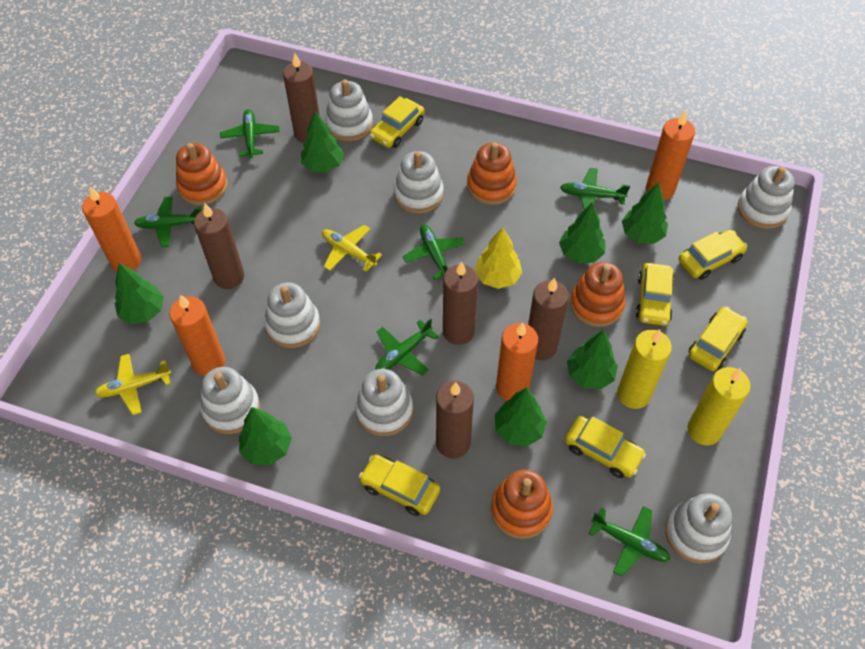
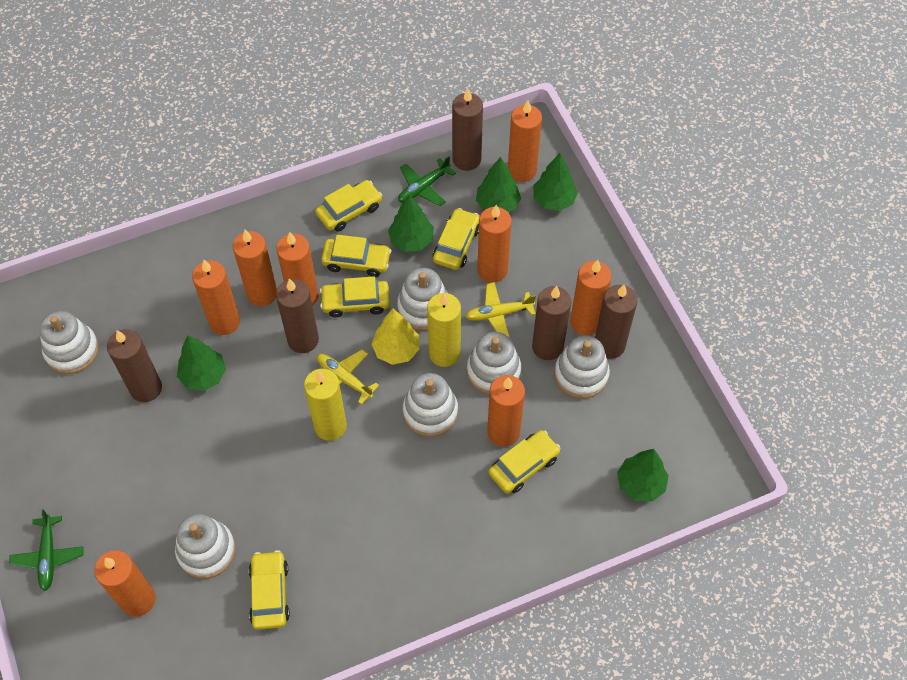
green plane: 6 -> 2
green tree: 7 -> 5
orange candle: 4 -> 8
orange stacking toy: 4 -> 0
white stacking toy: 7 -> 6

